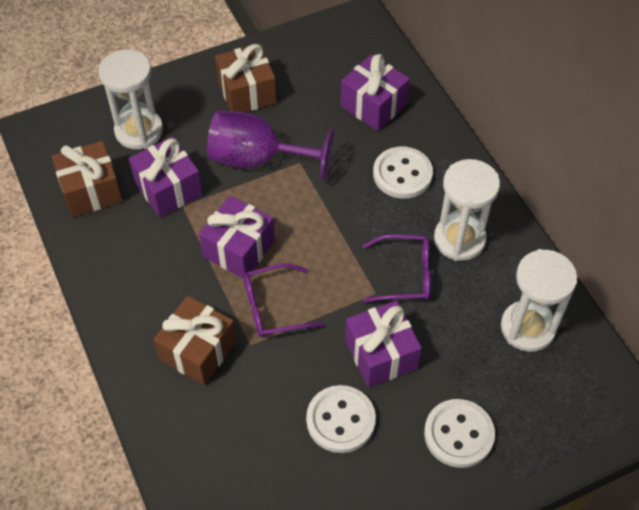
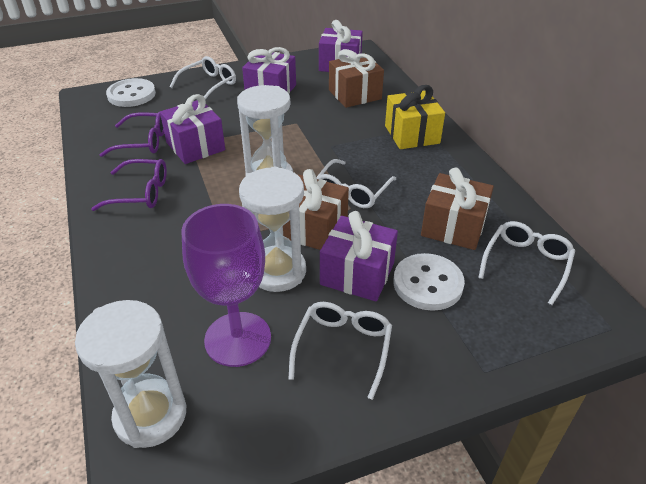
white button: 3 -> 2
white glasses: 0 -> 4
yellow gift: 0 -> 1

